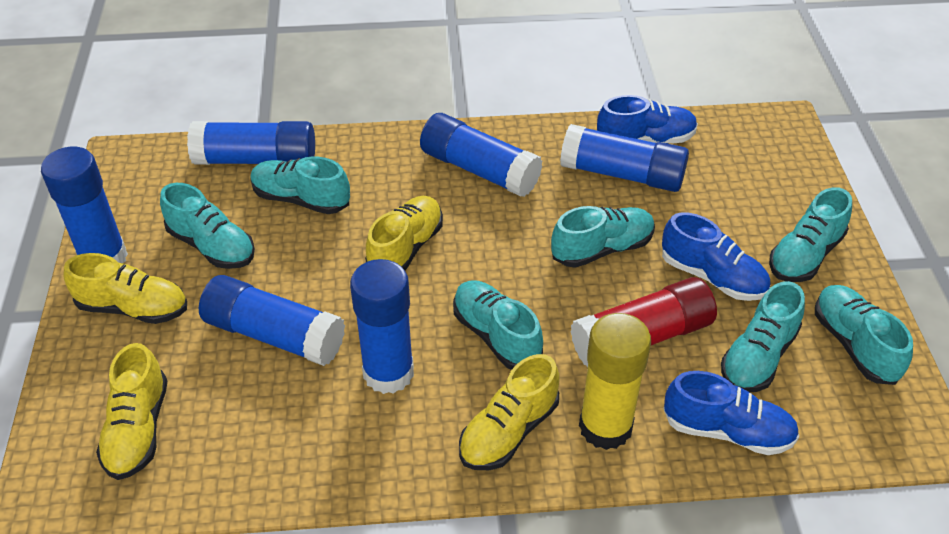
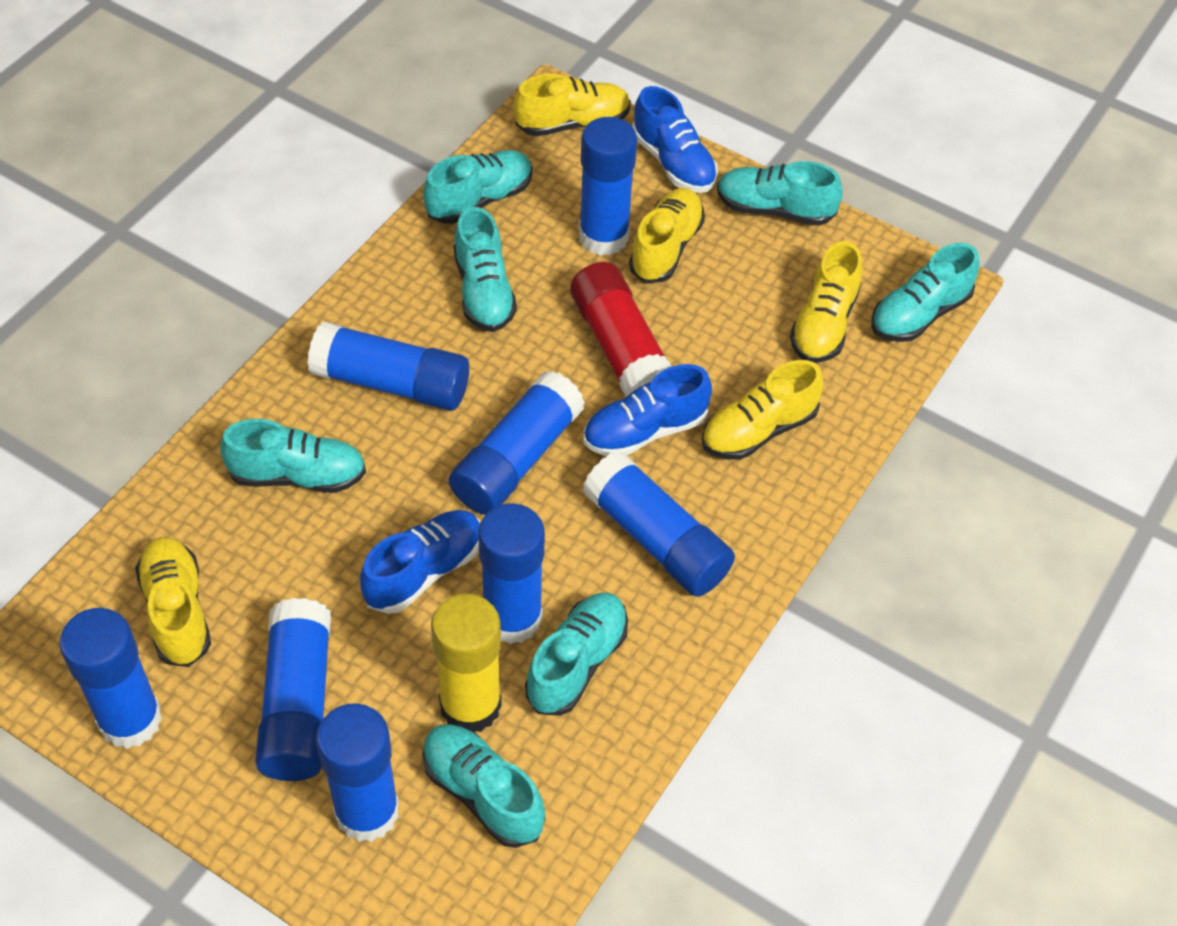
blue glue stick: 6 -> 8
yellow shoe: 4 -> 5

